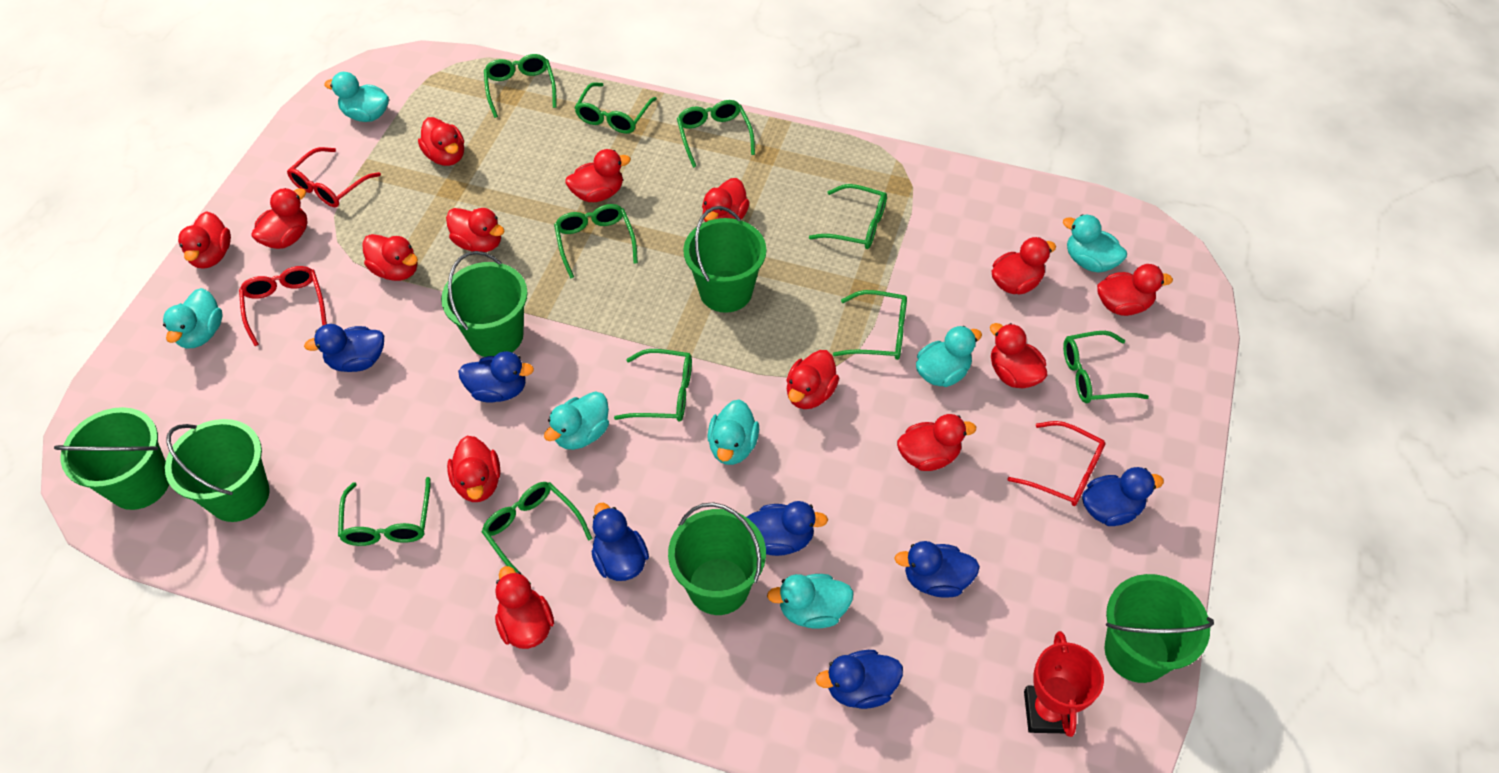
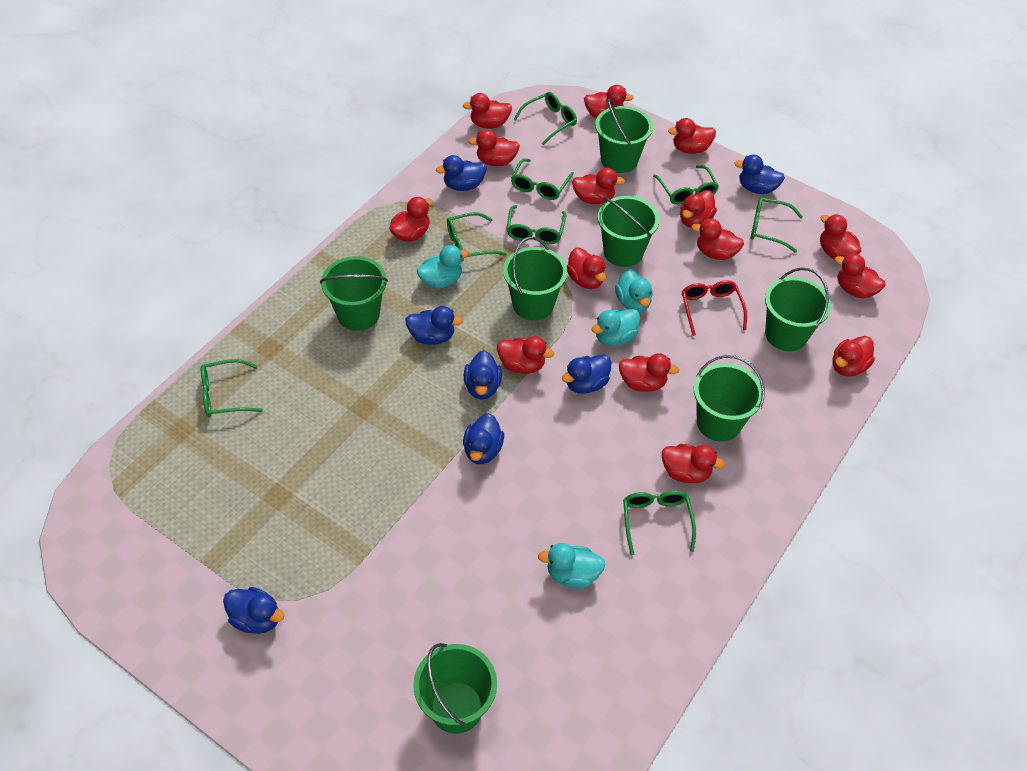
green bucket: 6 -> 7
green glasses: 10 -> 8
red duck: 14 -> 15
red glasses: 3 -> 1
red trophy: 1 -> 0
turquoise duck: 7 -> 4

